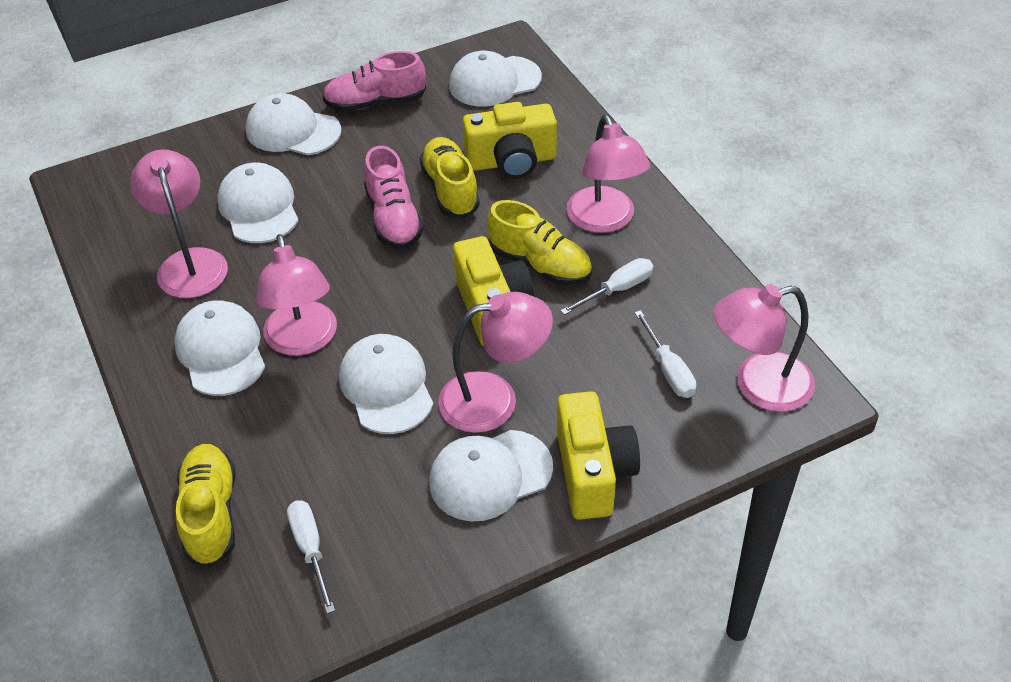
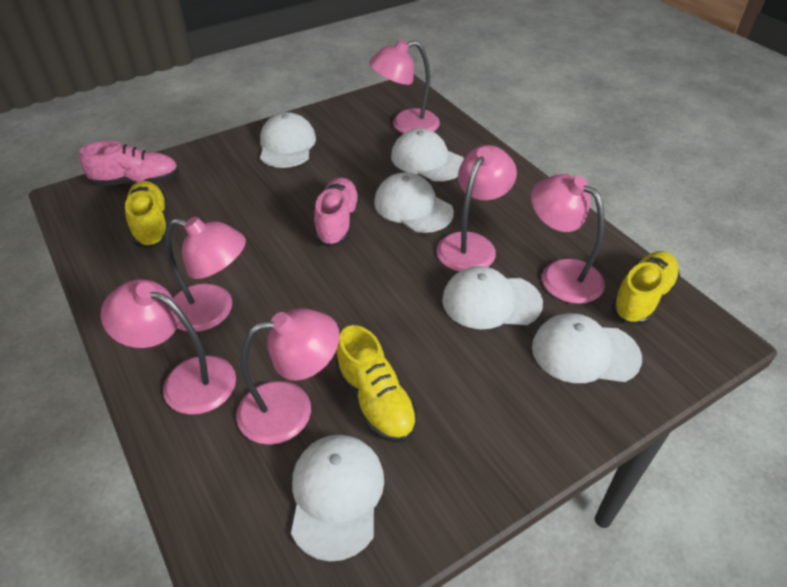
pink lamp: 5 -> 6
white screwdriver: 3 -> 0
yellow camera: 3 -> 0

